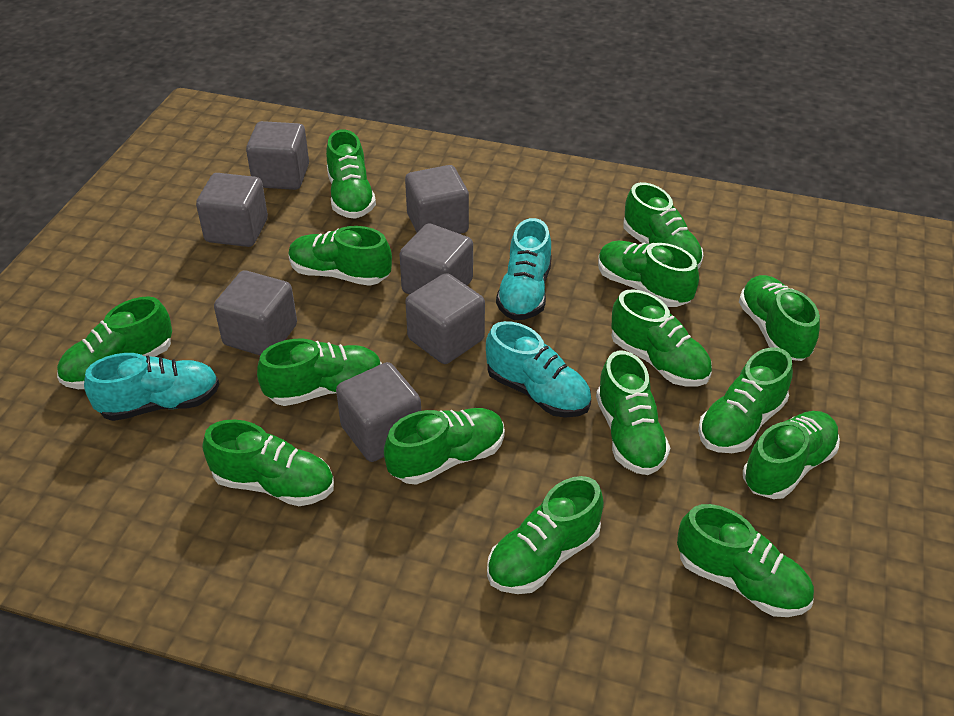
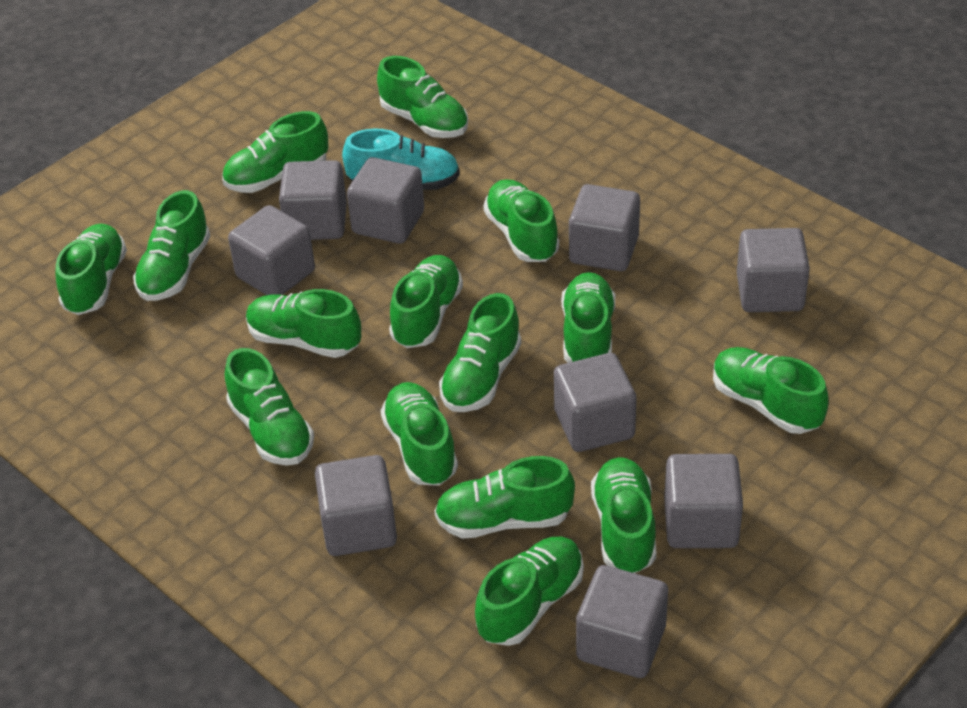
grey cube: 7 -> 9
turquoise shoe: 3 -> 1

